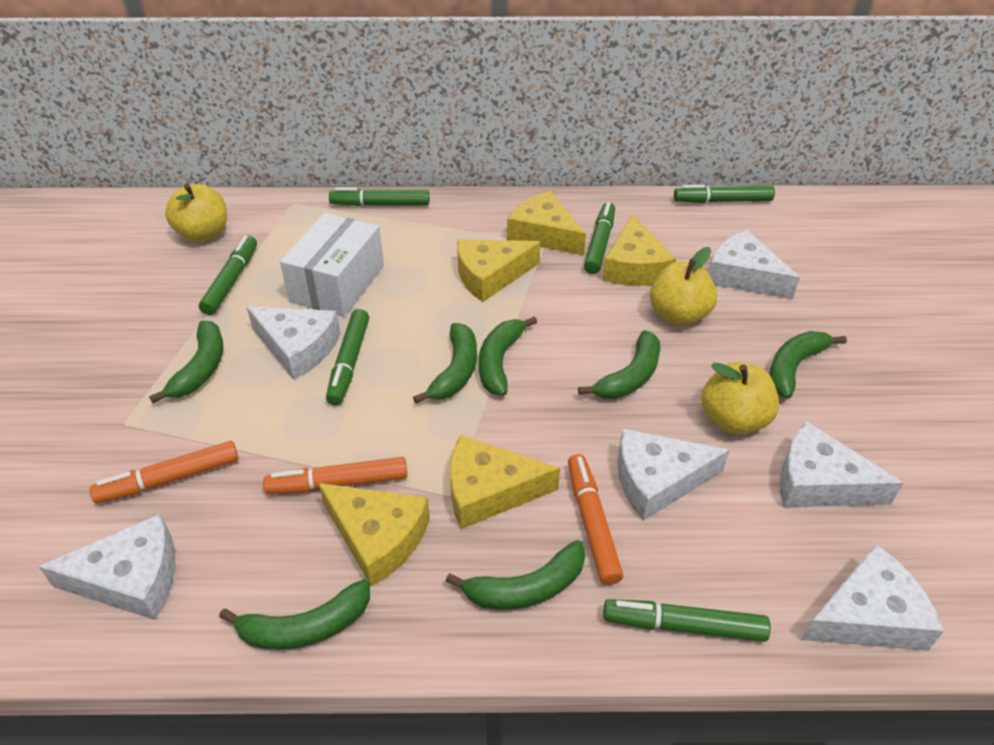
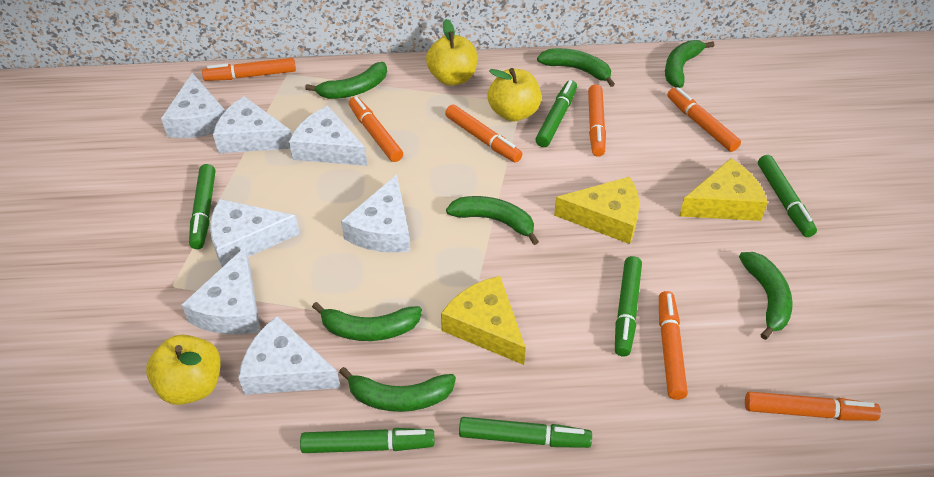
orange marker: 3 -> 7
white box: 1 -> 0
white cheese: 6 -> 7
yellow cheese: 5 -> 3

